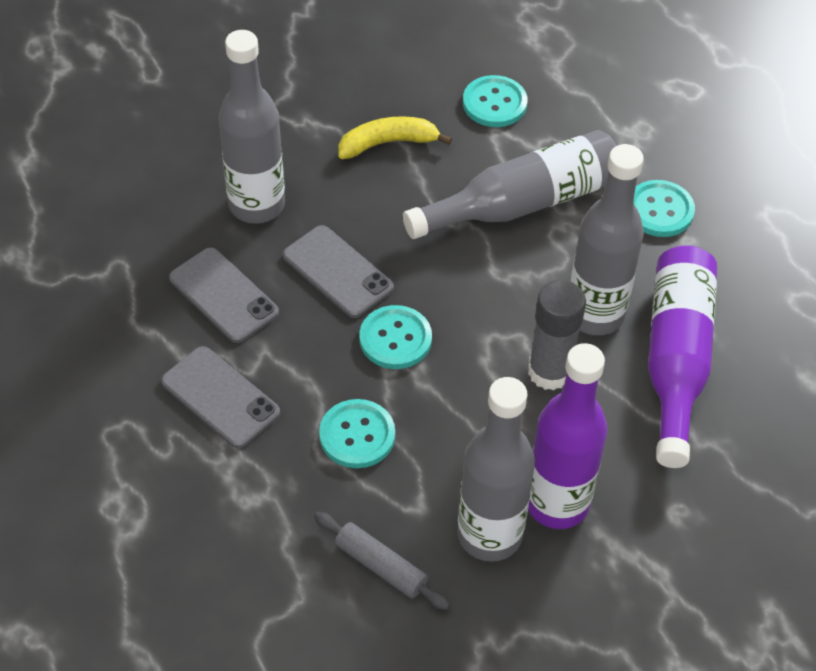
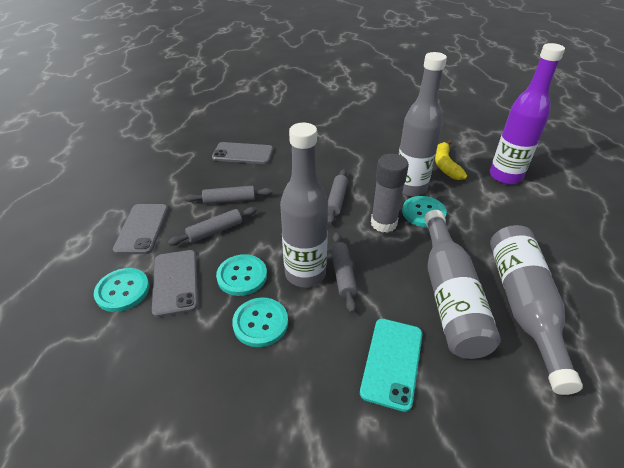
grey rolling pin: 1 -> 4
purple bottle: 2 -> 1
turquoise phone: 0 -> 1

